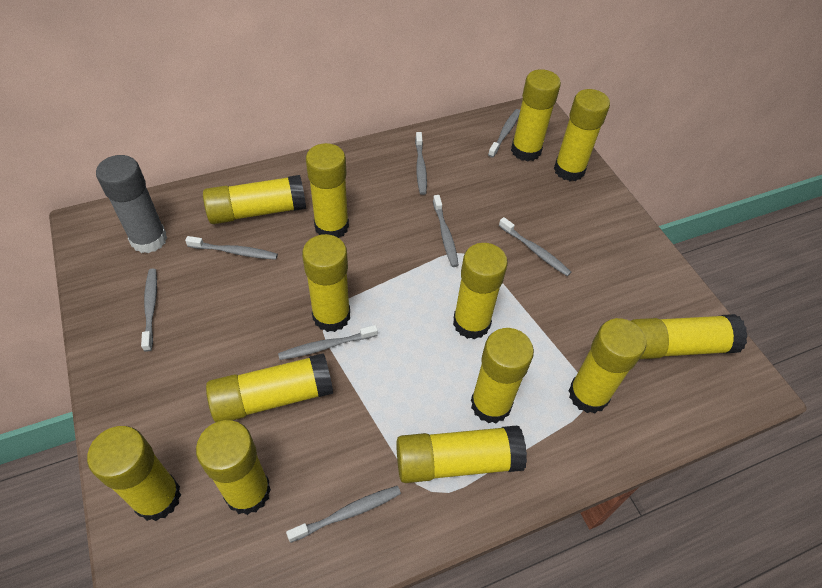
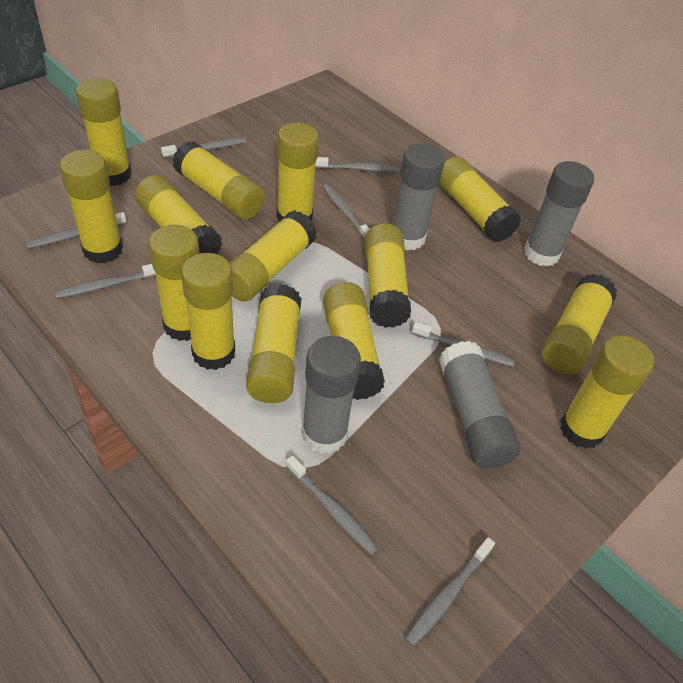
grey glue stick: 1 -> 4
yellow glue stick: 13 -> 14

